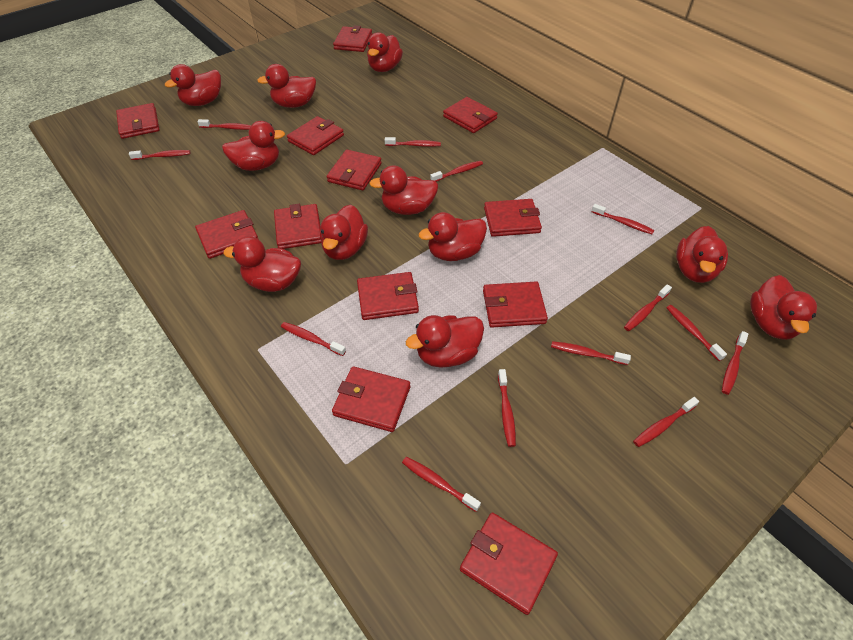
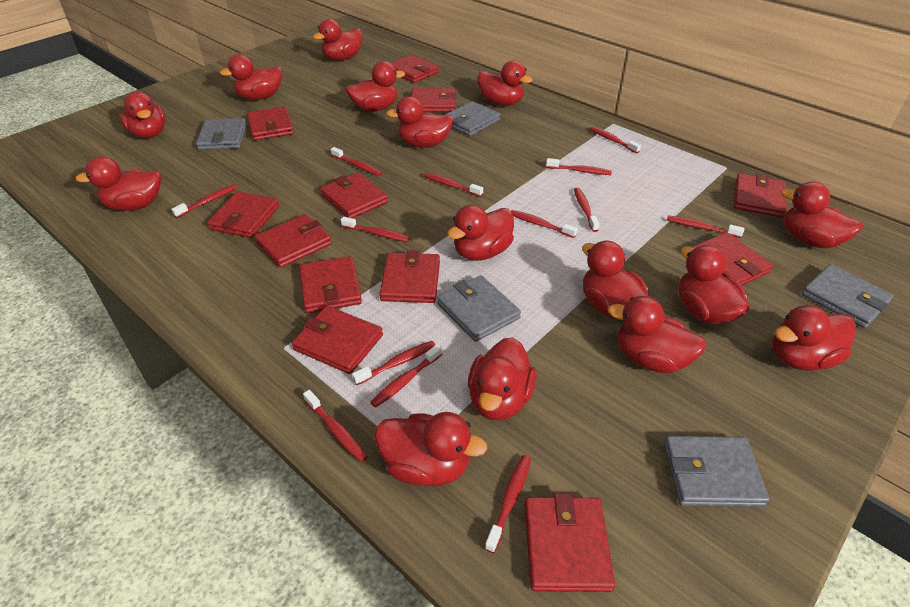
grey wallet: 0 -> 5
red duck: 11 -> 15

